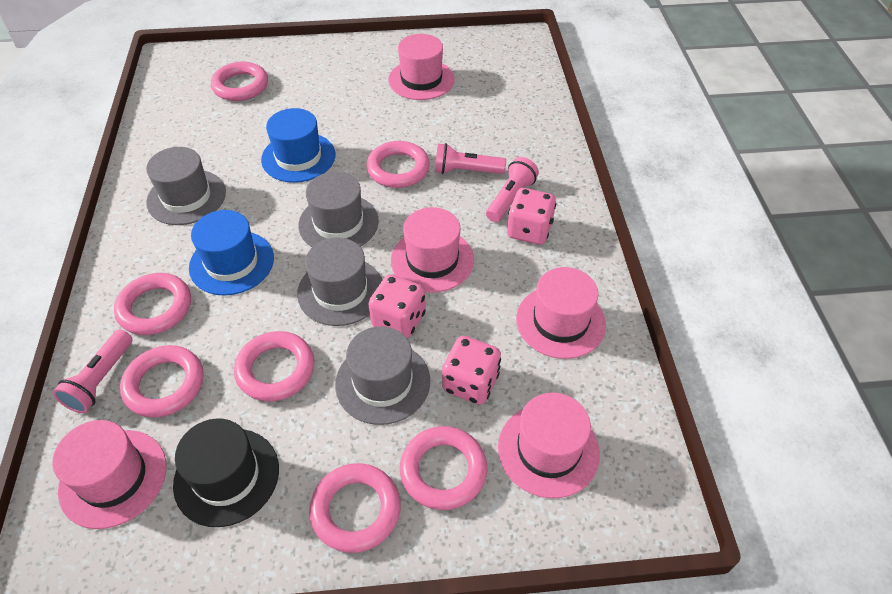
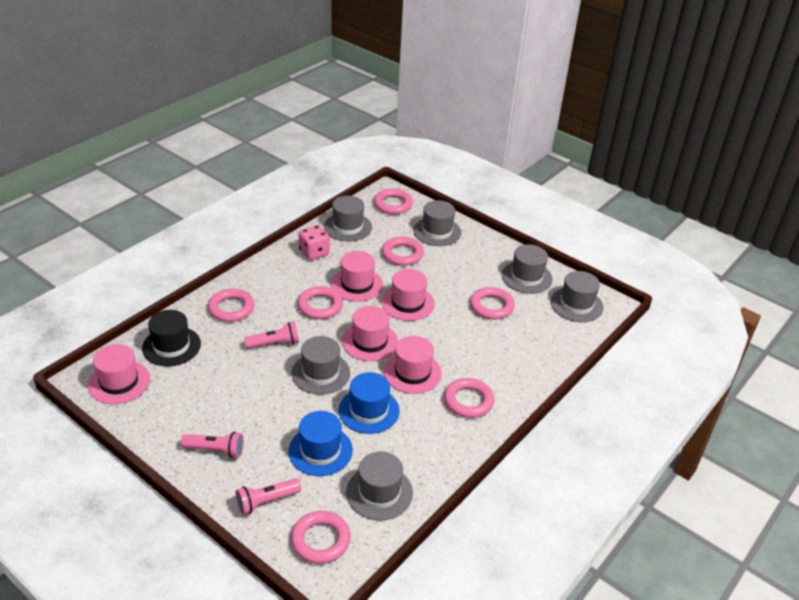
grey hat: 4 -> 6
pink dice: 3 -> 1

